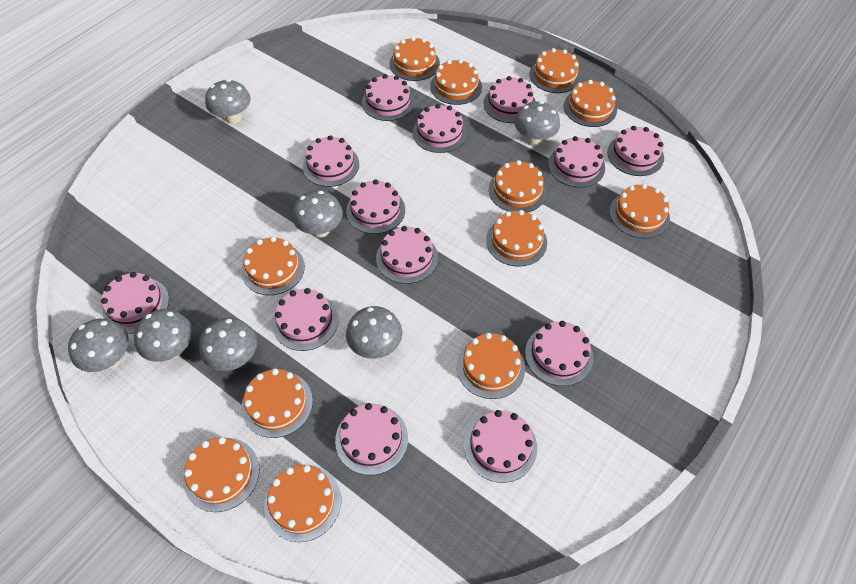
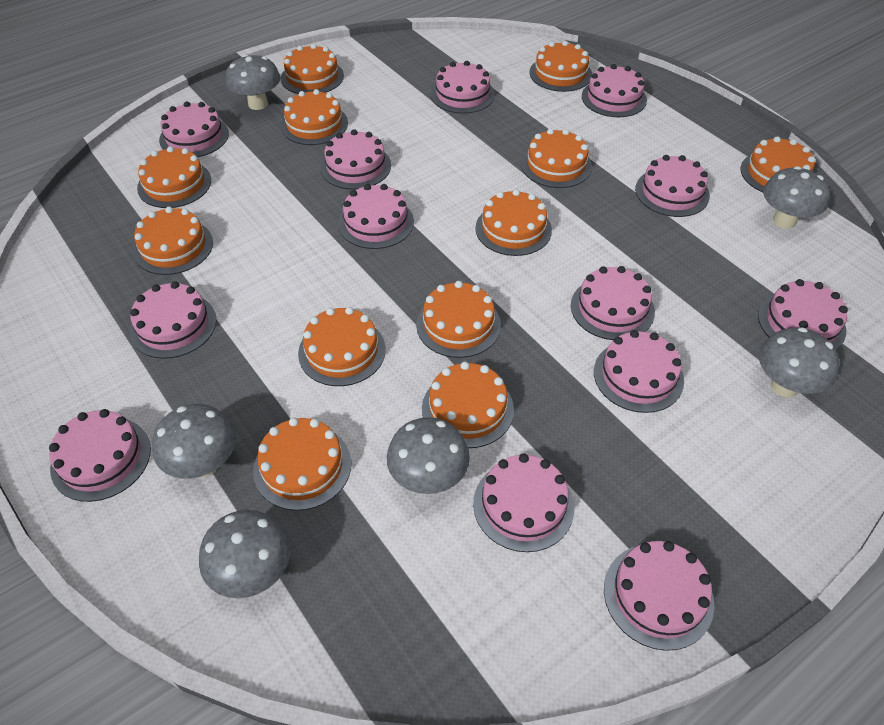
grey mushroom: 7 -> 6

